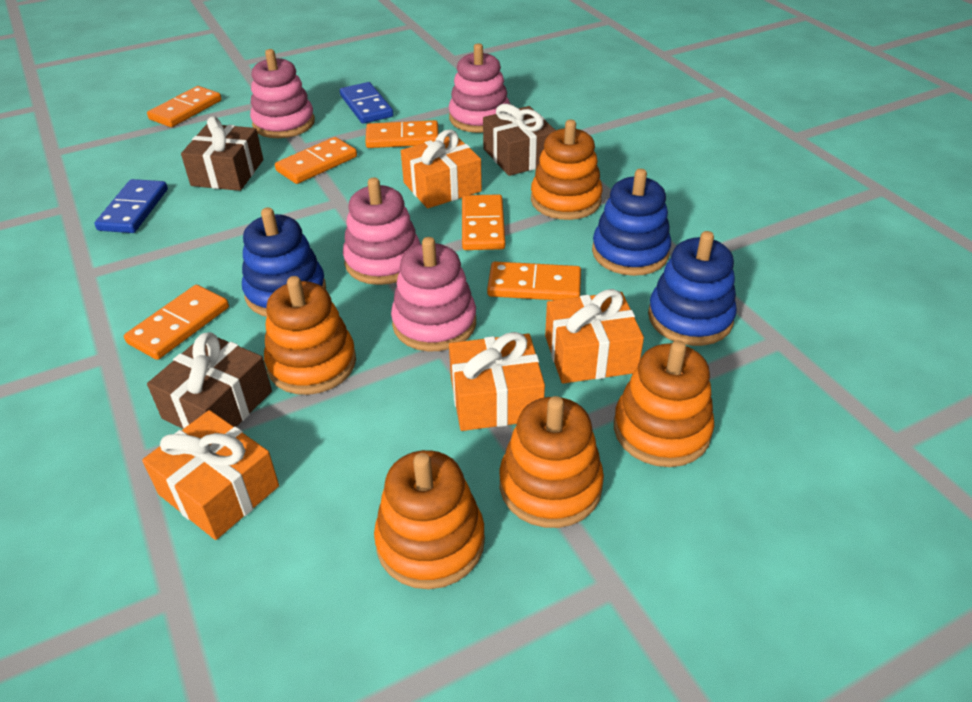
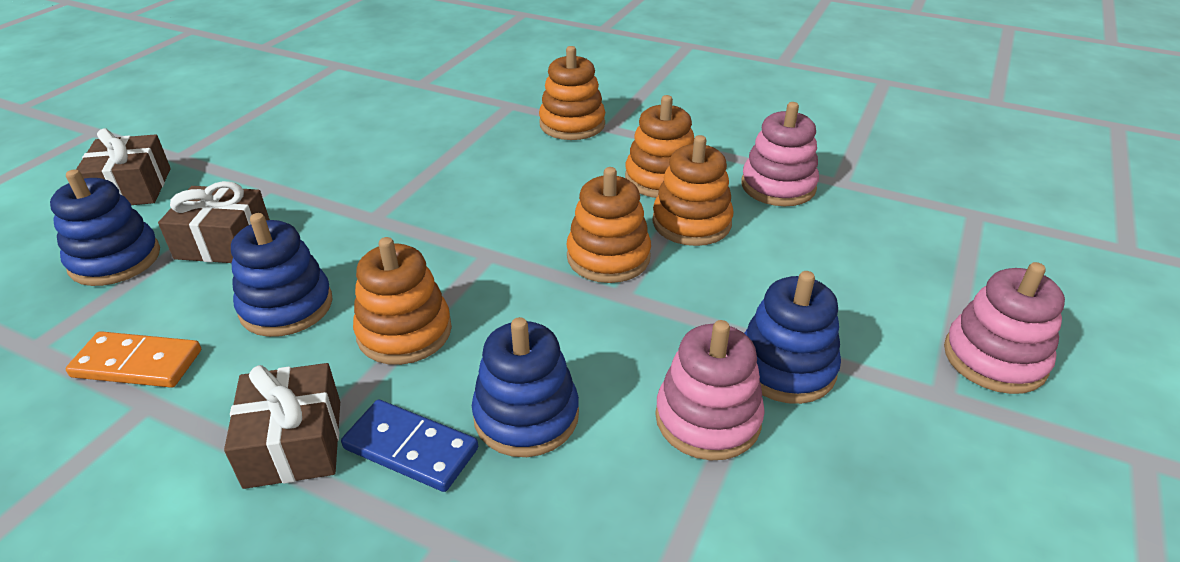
blue domino: 2 -> 1
blue stacking toy: 3 -> 4
orange domino: 6 -> 1
orange gift: 4 -> 0
pink stacking toy: 4 -> 3

